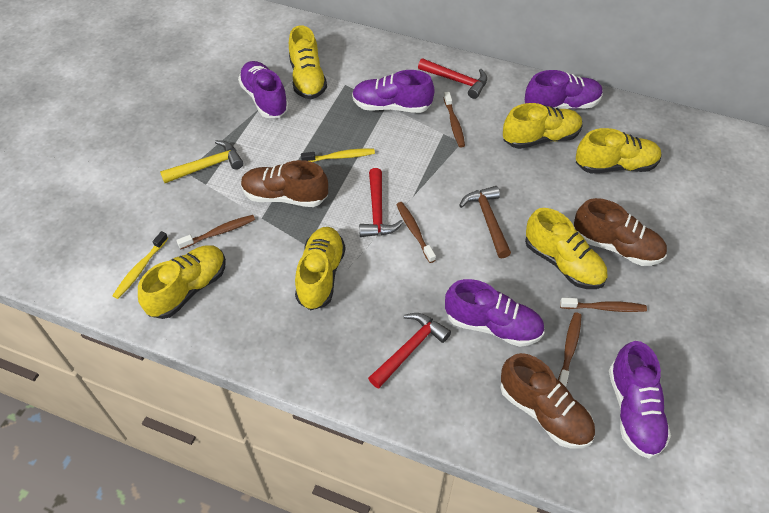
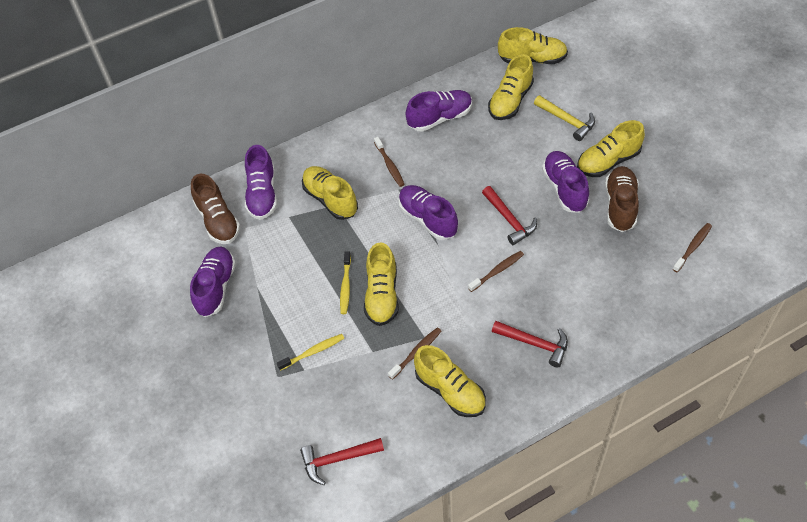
brown hammer: 1 -> 0
brown shoe: 3 -> 2
brown toothbrush: 5 -> 4

